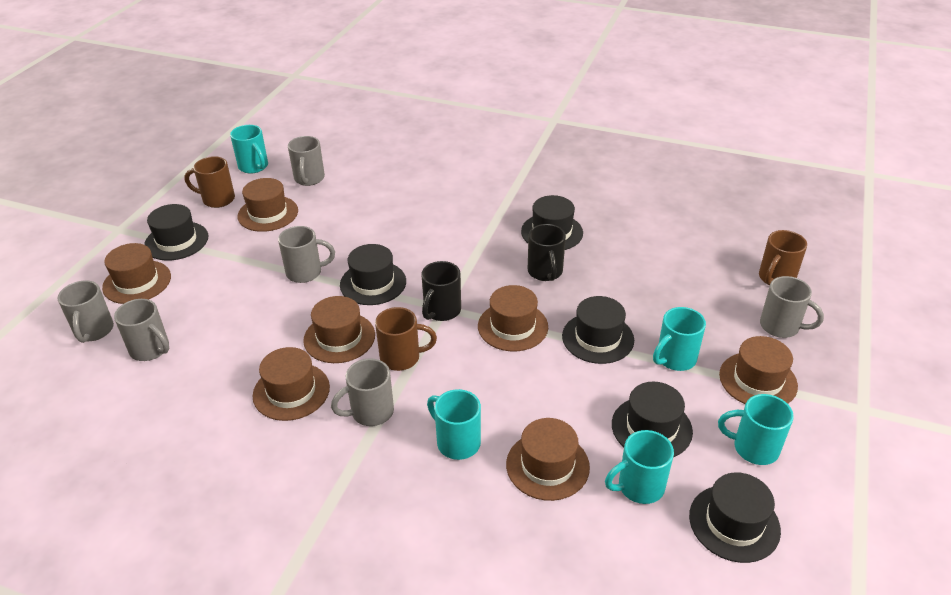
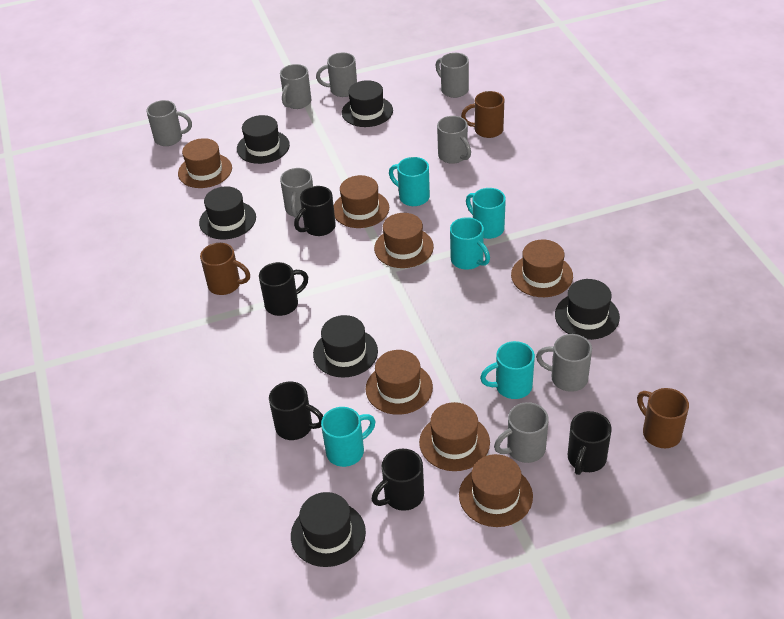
black mug: 2 -> 5
grey mug: 6 -> 8

